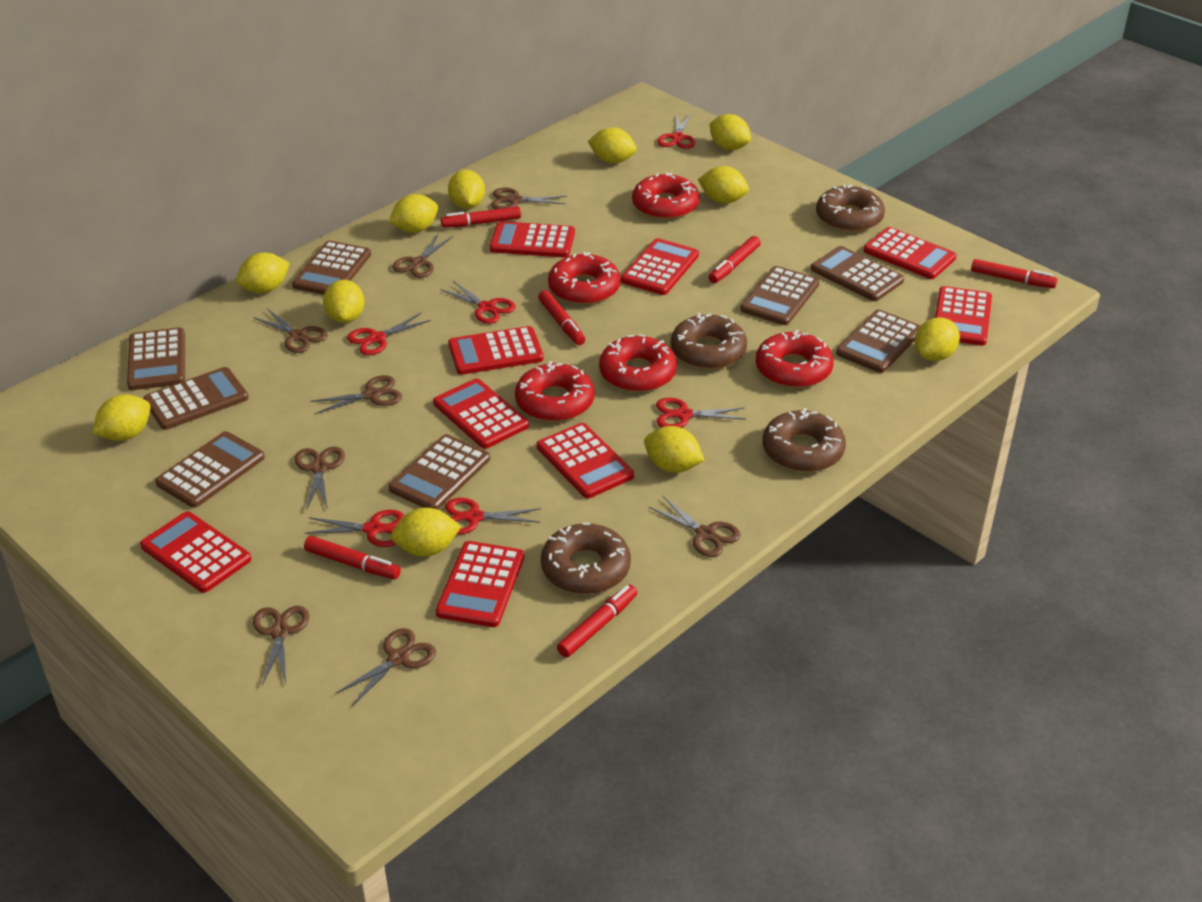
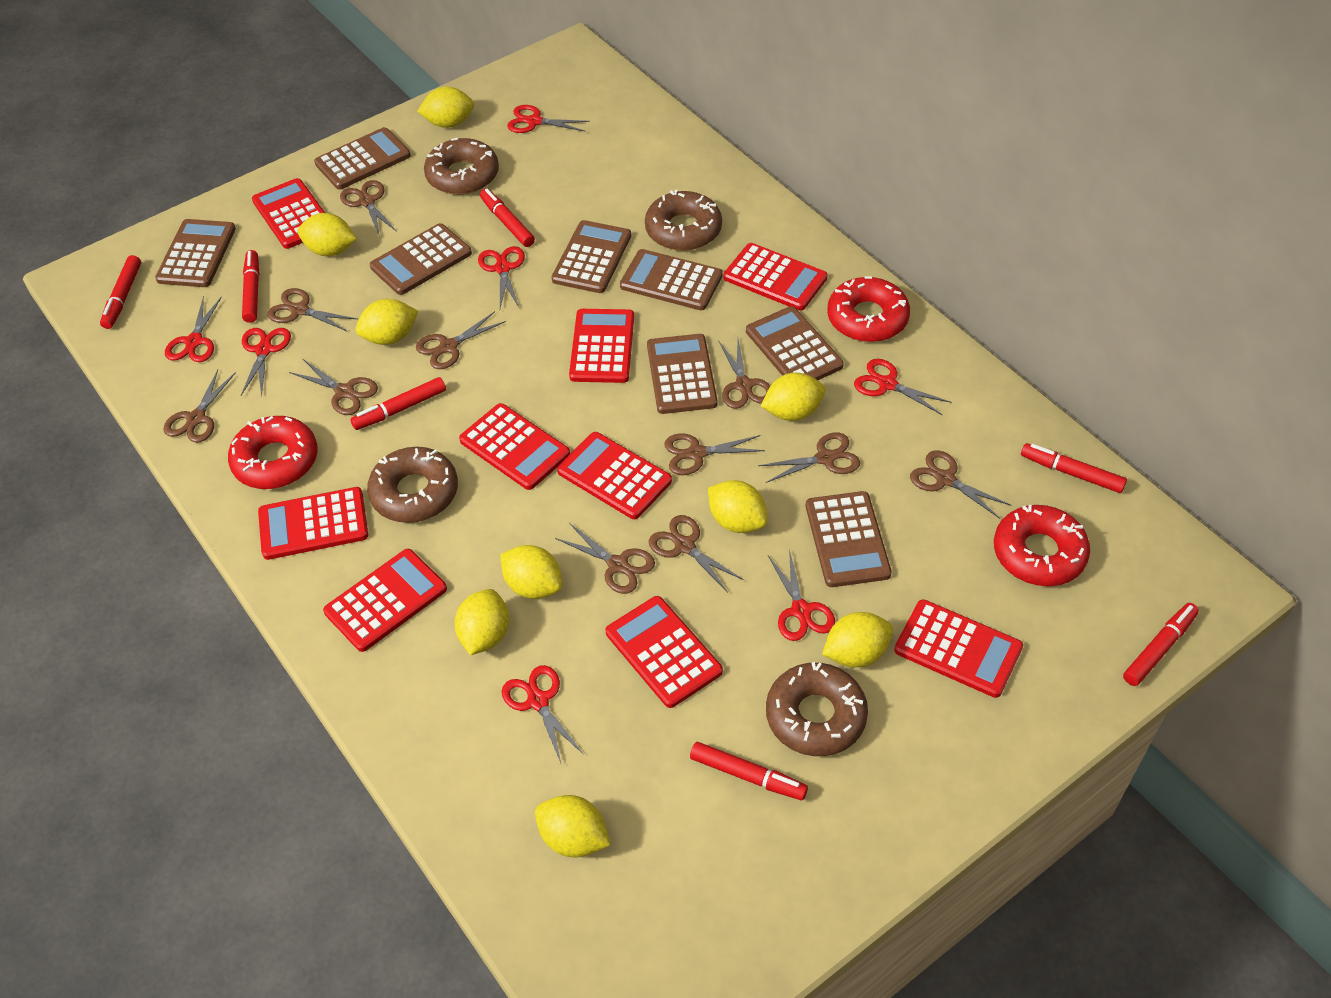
brown scissors: 8 -> 11
red donut: 5 -> 3
red marker: 6 -> 7
red scissors: 6 -> 7
yellow lemon: 11 -> 9

